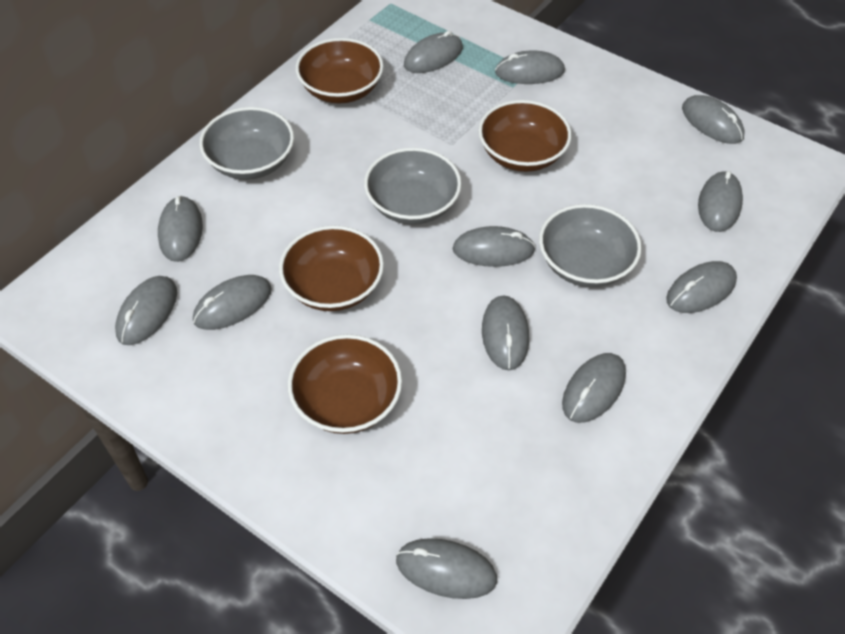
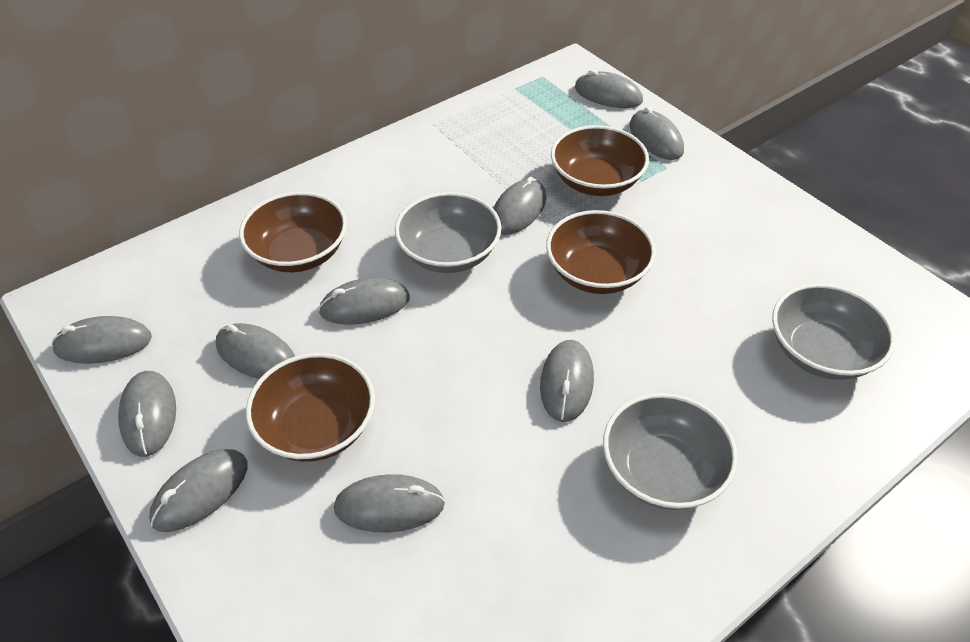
grey mouse: 12 -> 10

